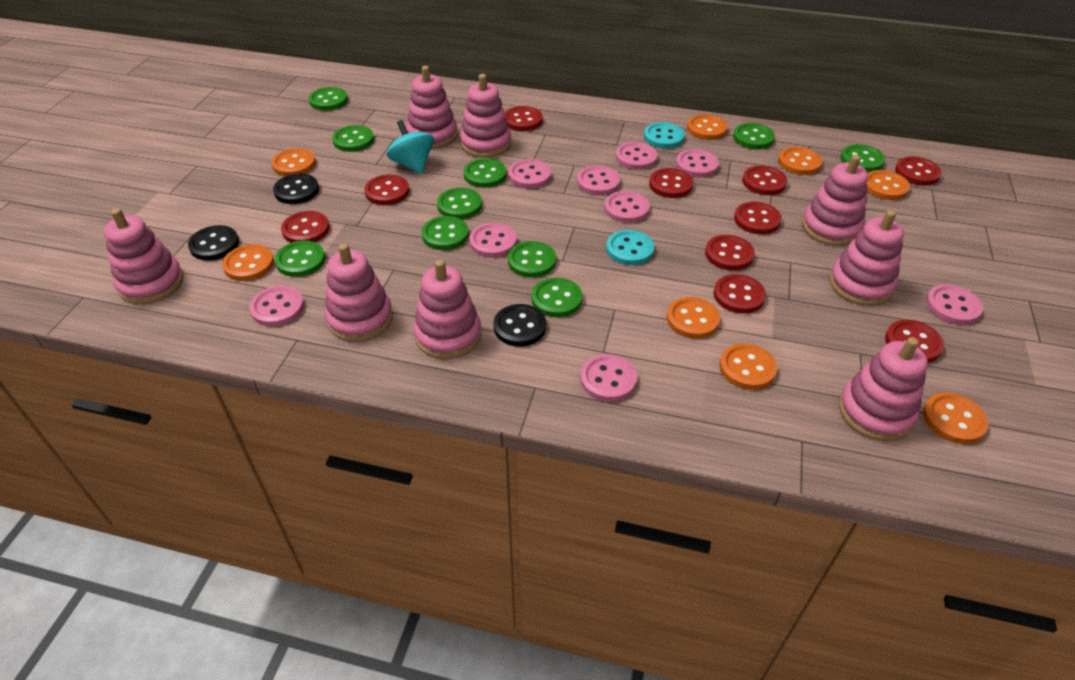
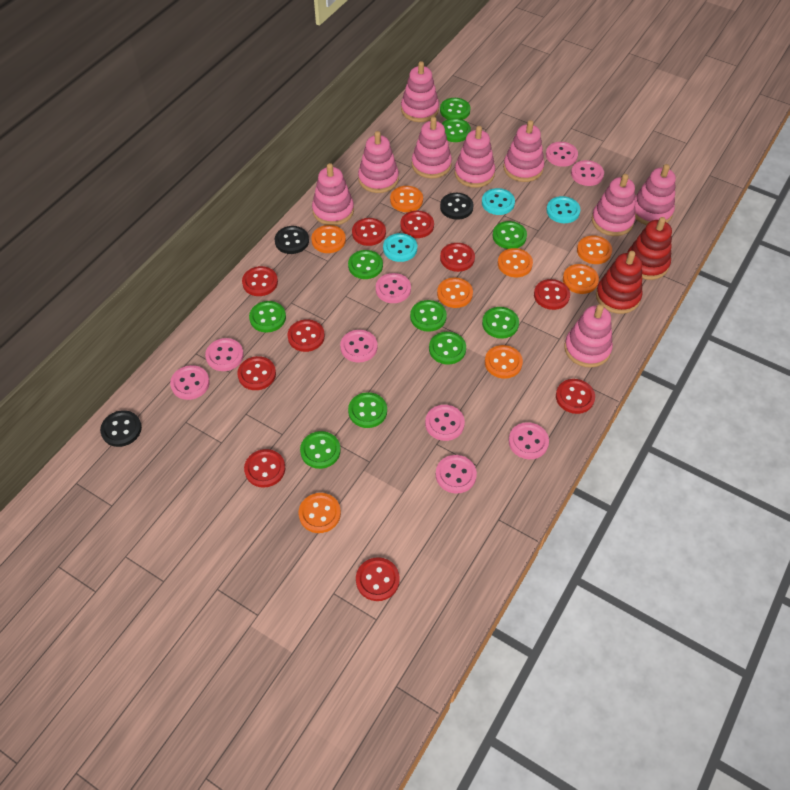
pink stacking toy: 8 -> 9
red stacking toy: 0 -> 2
turquoise button: 2 -> 3
turquoise spinning top: 1 -> 0

